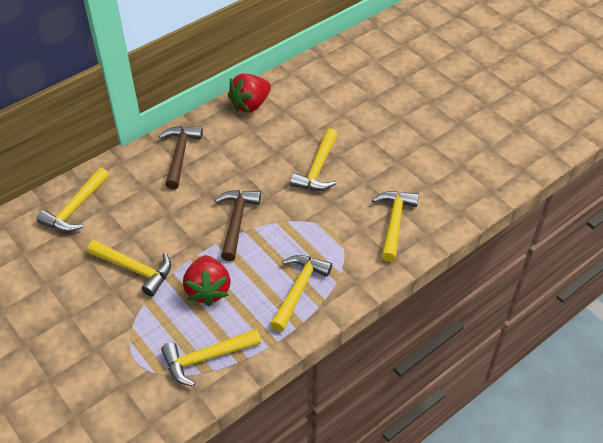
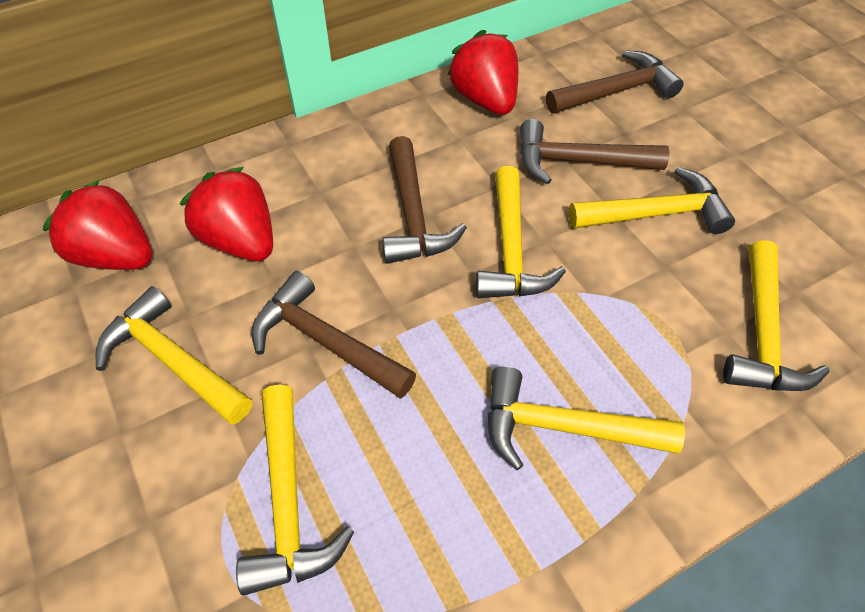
brown hammer: 2 -> 4
red strawberry: 2 -> 3

